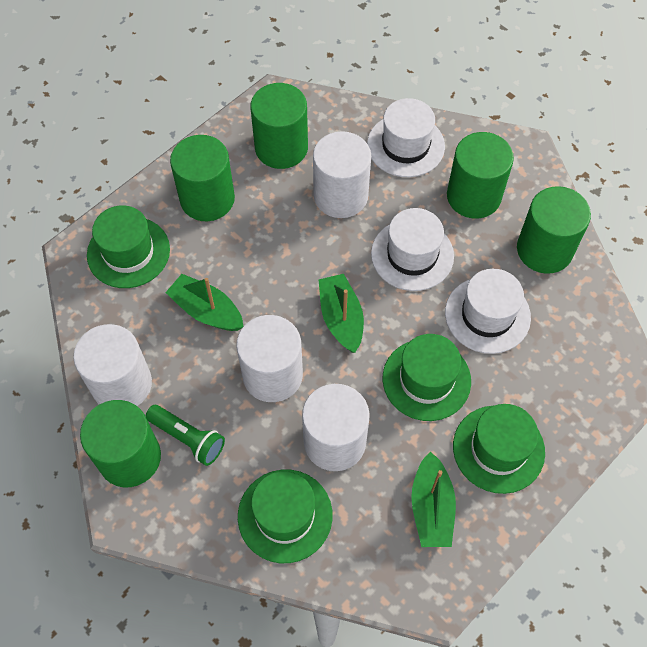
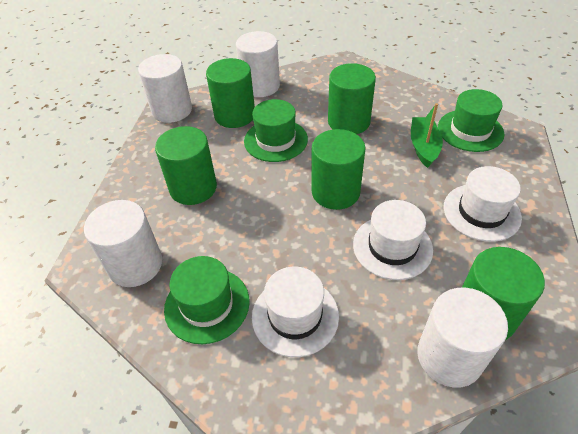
green boat: 3 -> 1
green flashlight: 1 -> 0
green hat: 4 -> 3

